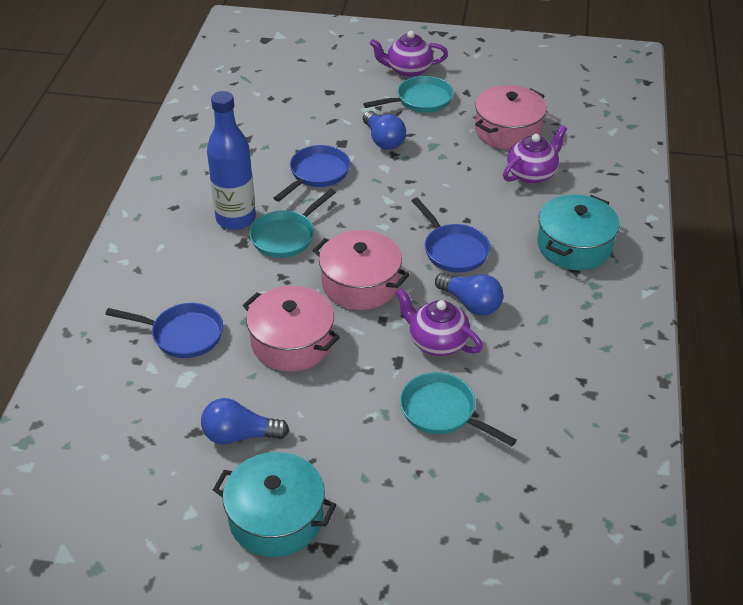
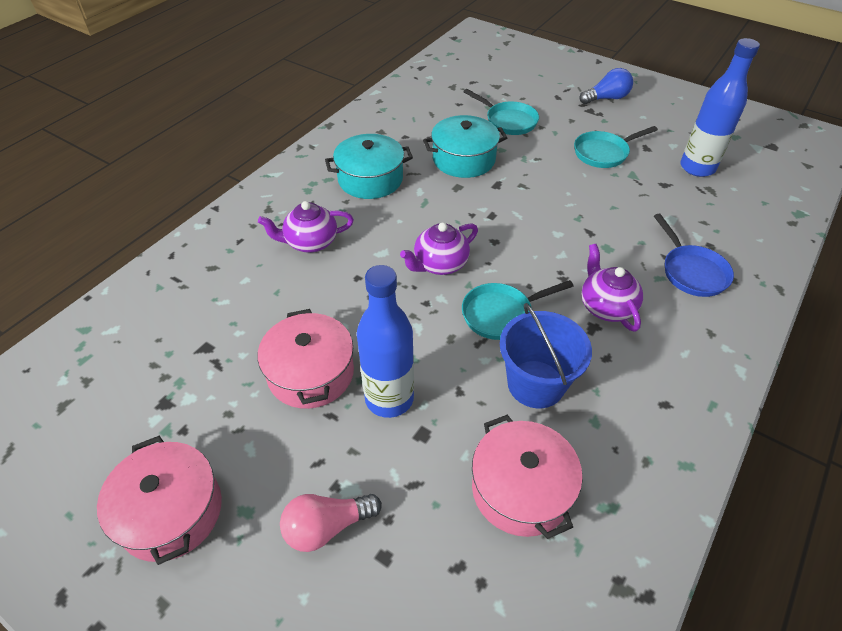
blue bottle: 1 -> 2
blue bucket: 0 -> 1
blue light bulb: 3 -> 1
blue pan: 3 -> 1
pink light bulb: 0 -> 1

